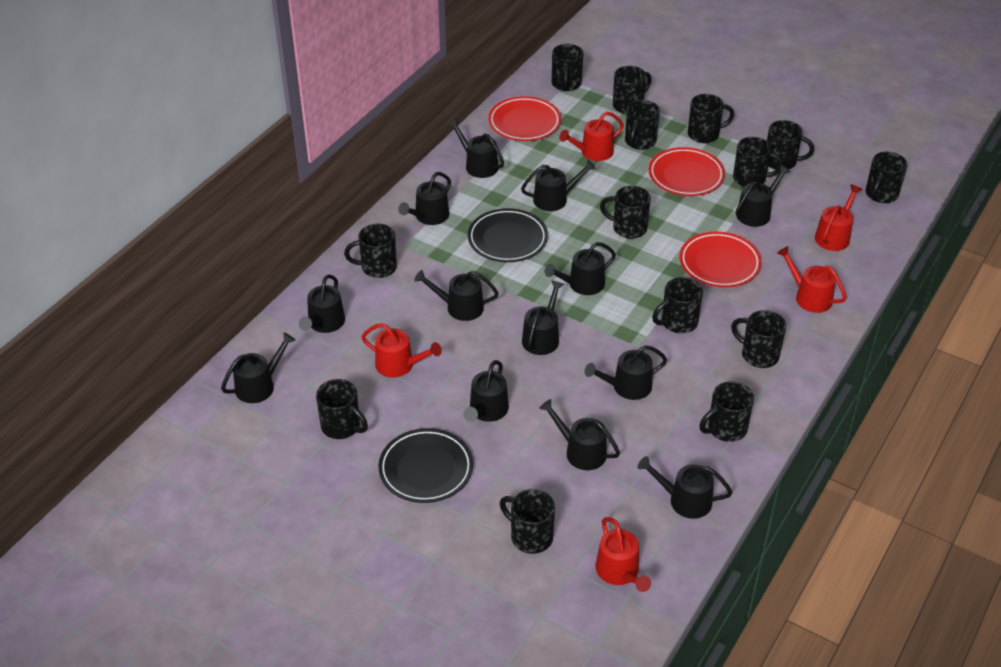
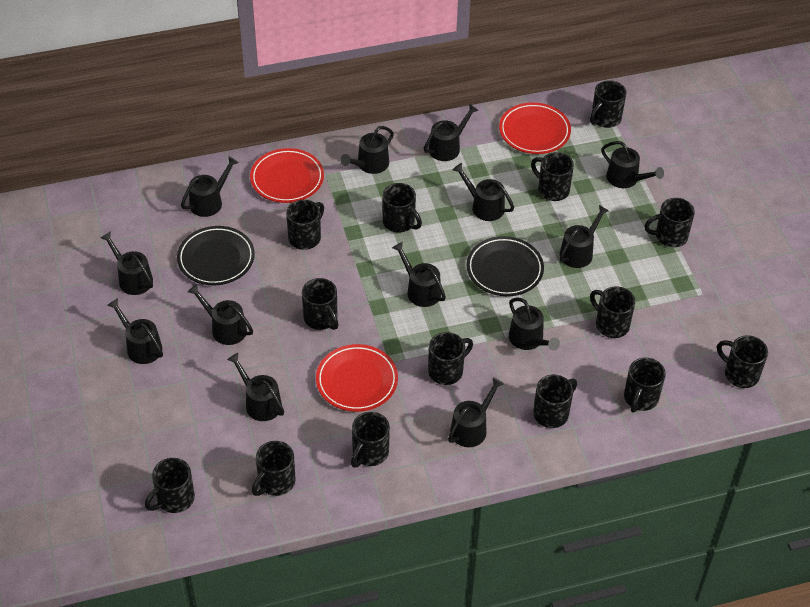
red watering can: 5 -> 0

